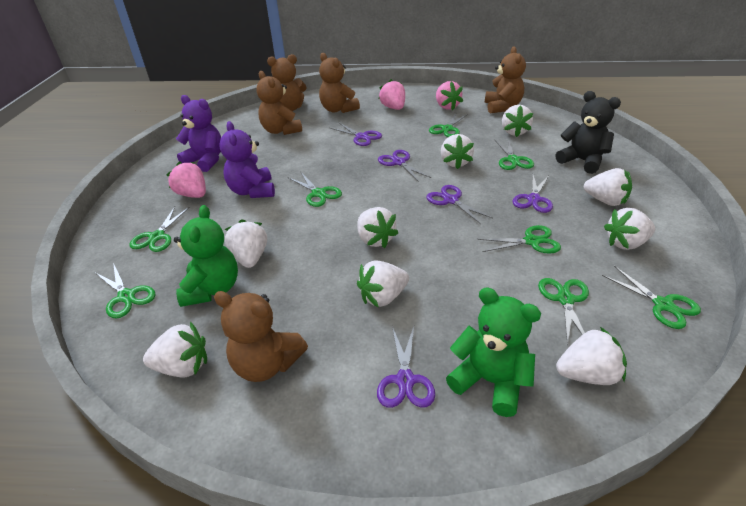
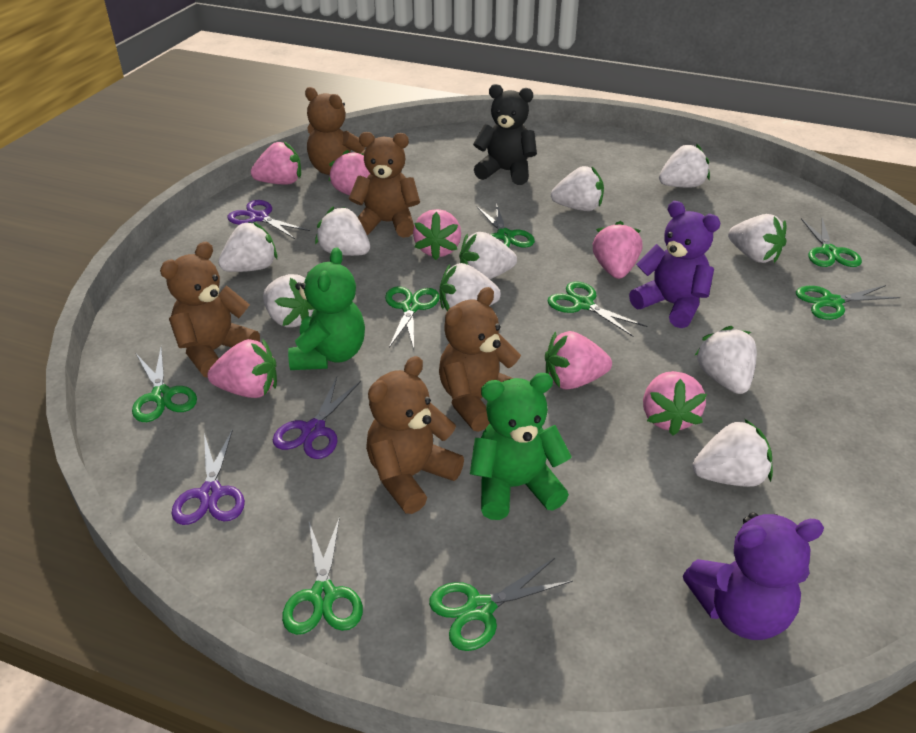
pink strawberry: 3 -> 7
purple scissors: 5 -> 3
white strawberry: 9 -> 10

